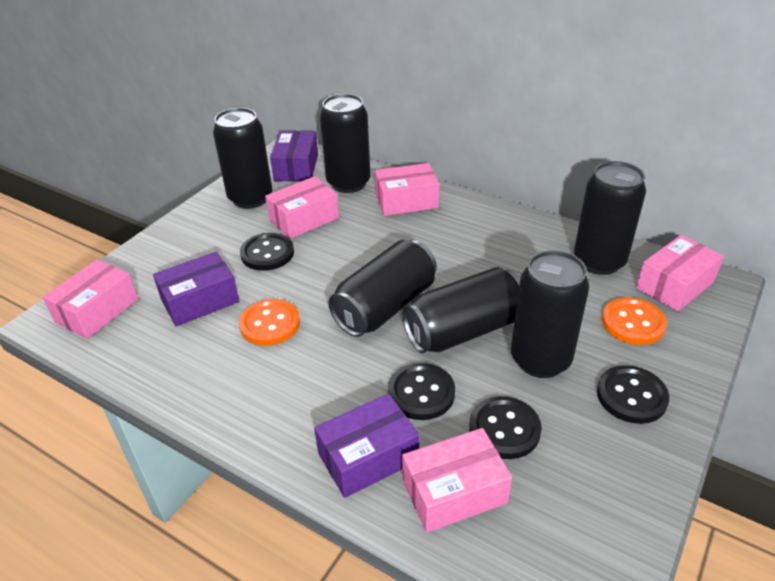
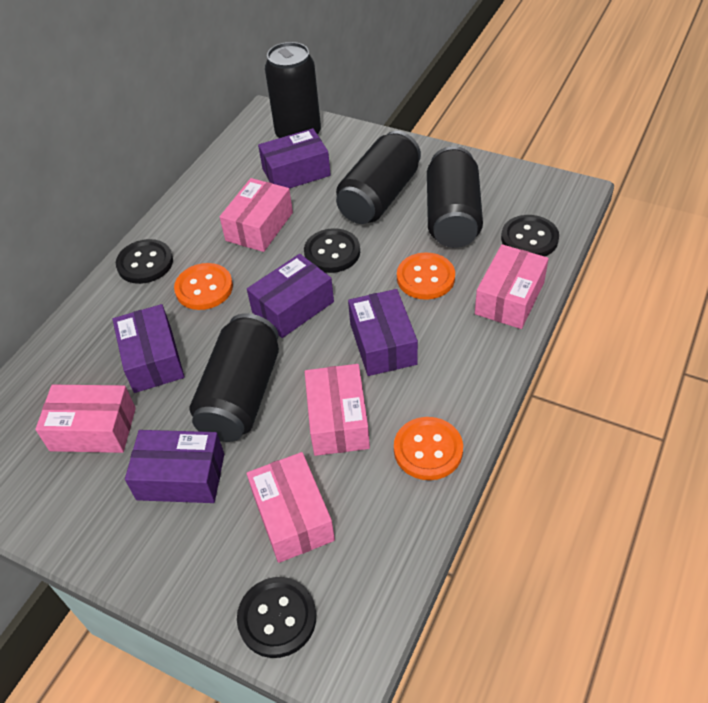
black can: 6 -> 4
orange button: 2 -> 3
purple box: 3 -> 5

